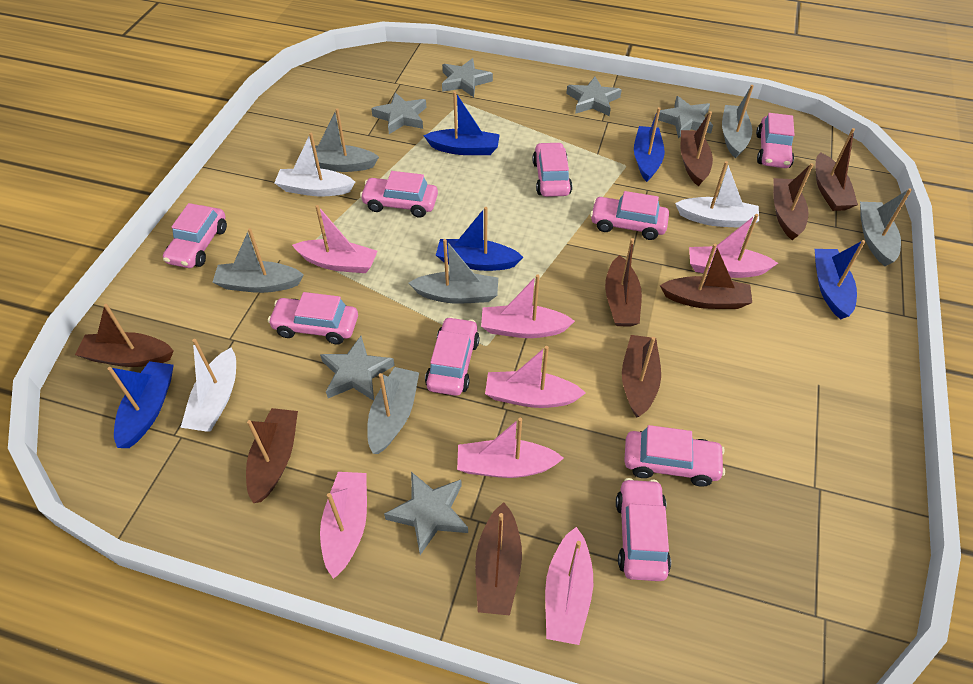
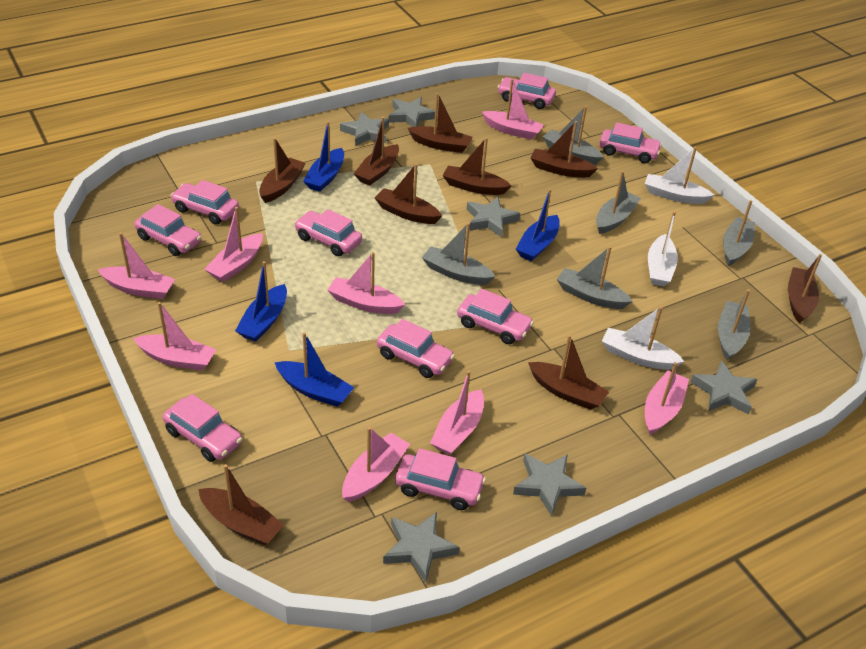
blue boat: 5 -> 4
pink boat: 7 -> 8

